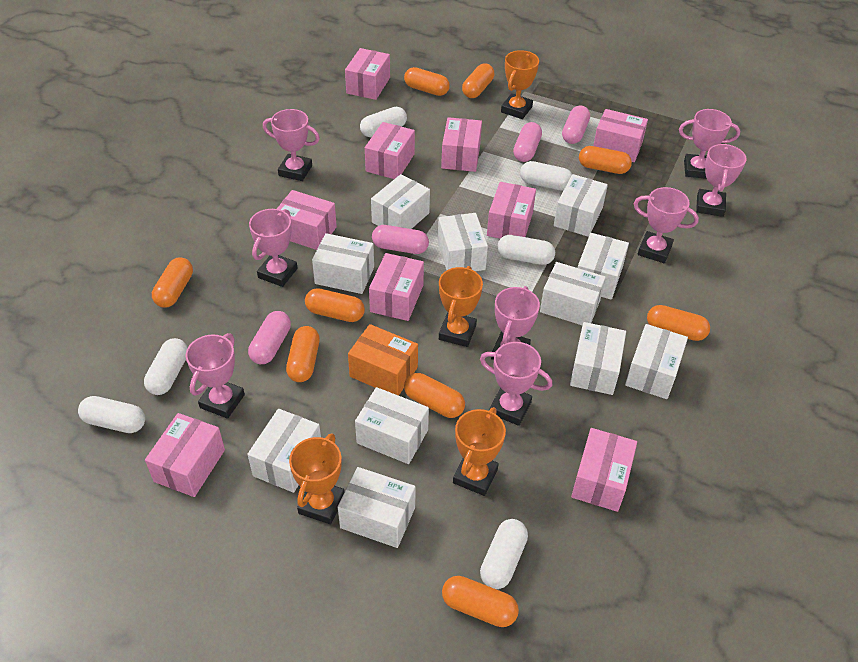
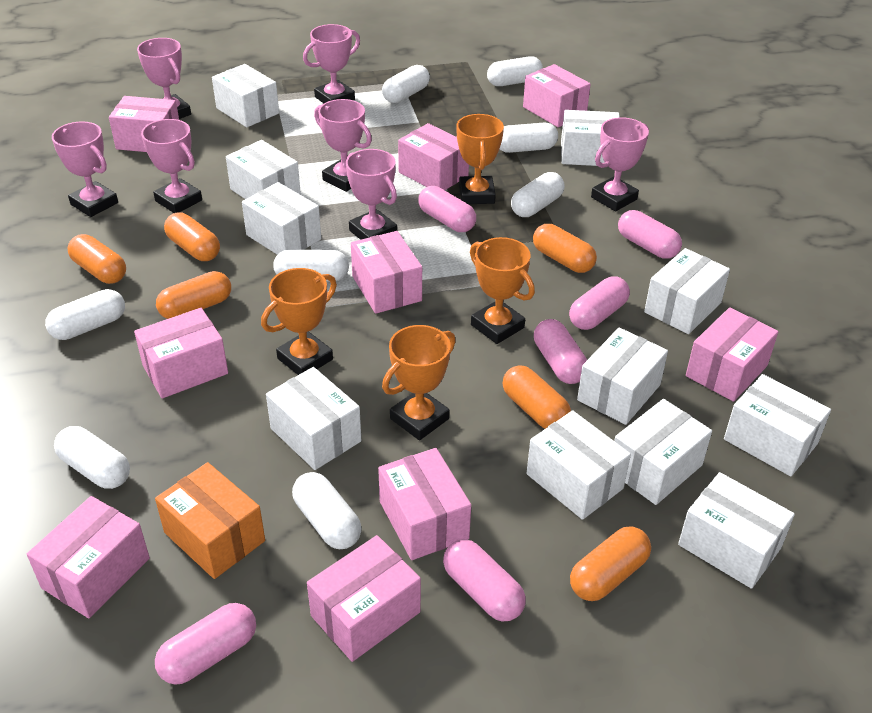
orange capsule: 9 -> 6
pink capsule: 4 -> 6
pink trophy: 8 -> 7
white capsule: 6 -> 8

